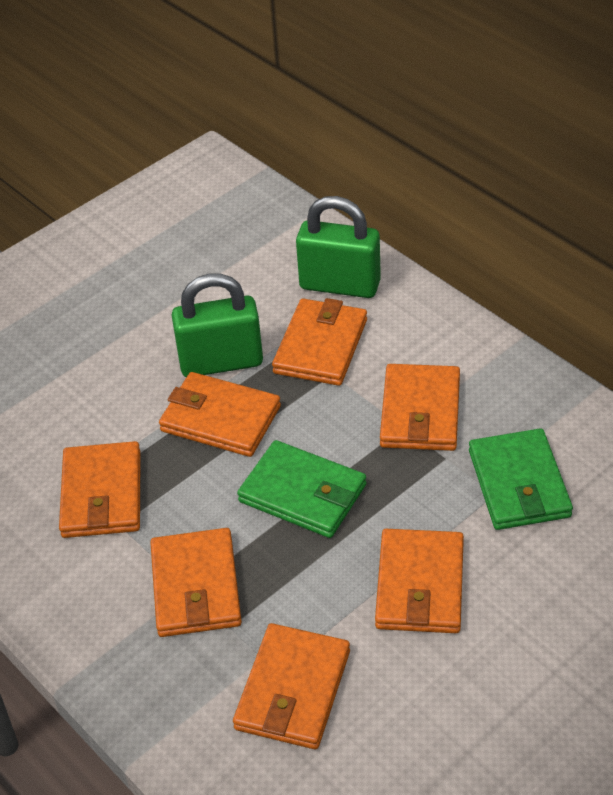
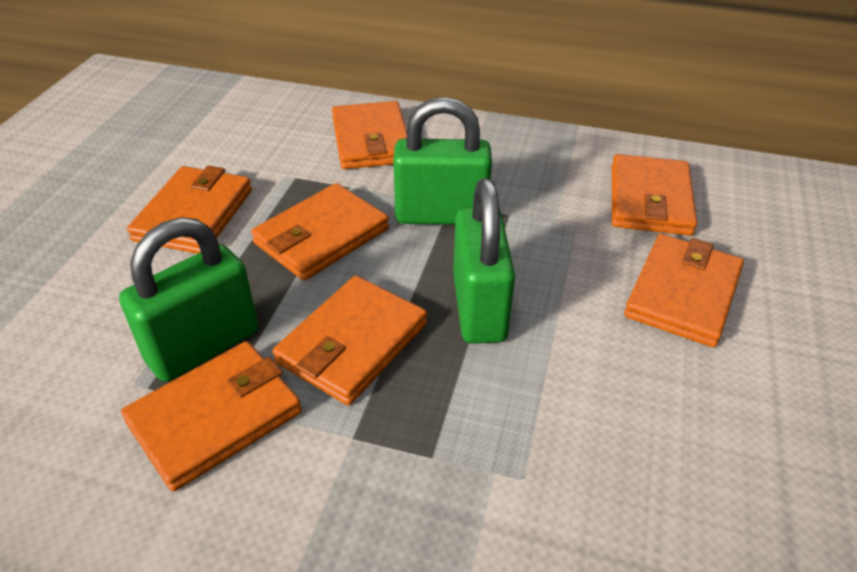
green padlock: 2 -> 3
green wallet: 2 -> 0

